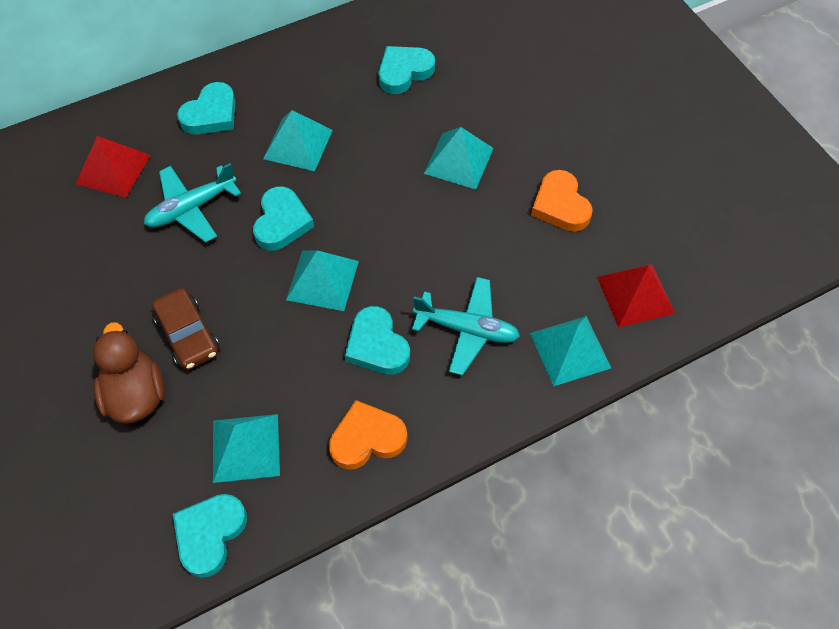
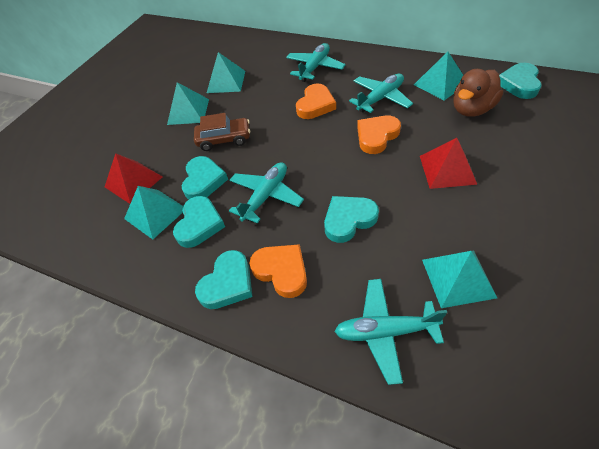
orange heart: 2 -> 3
turquoise plane: 2 -> 4

